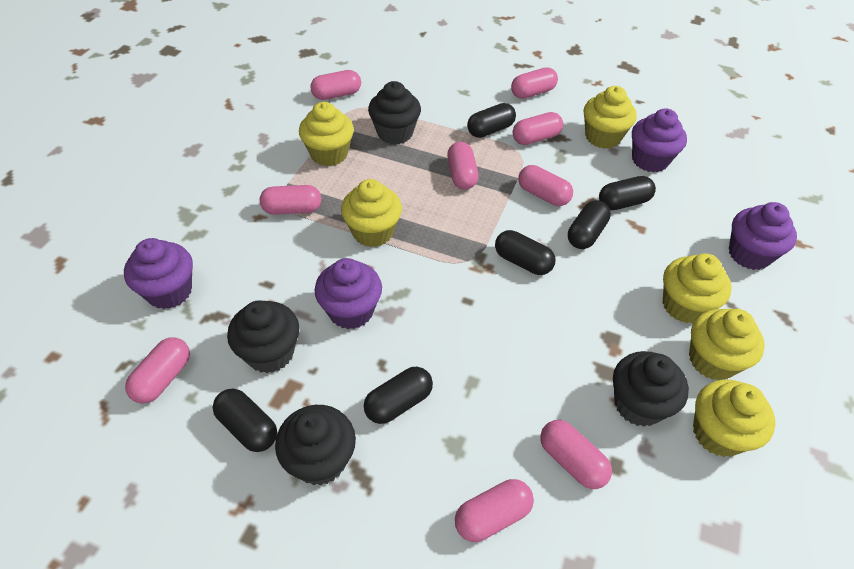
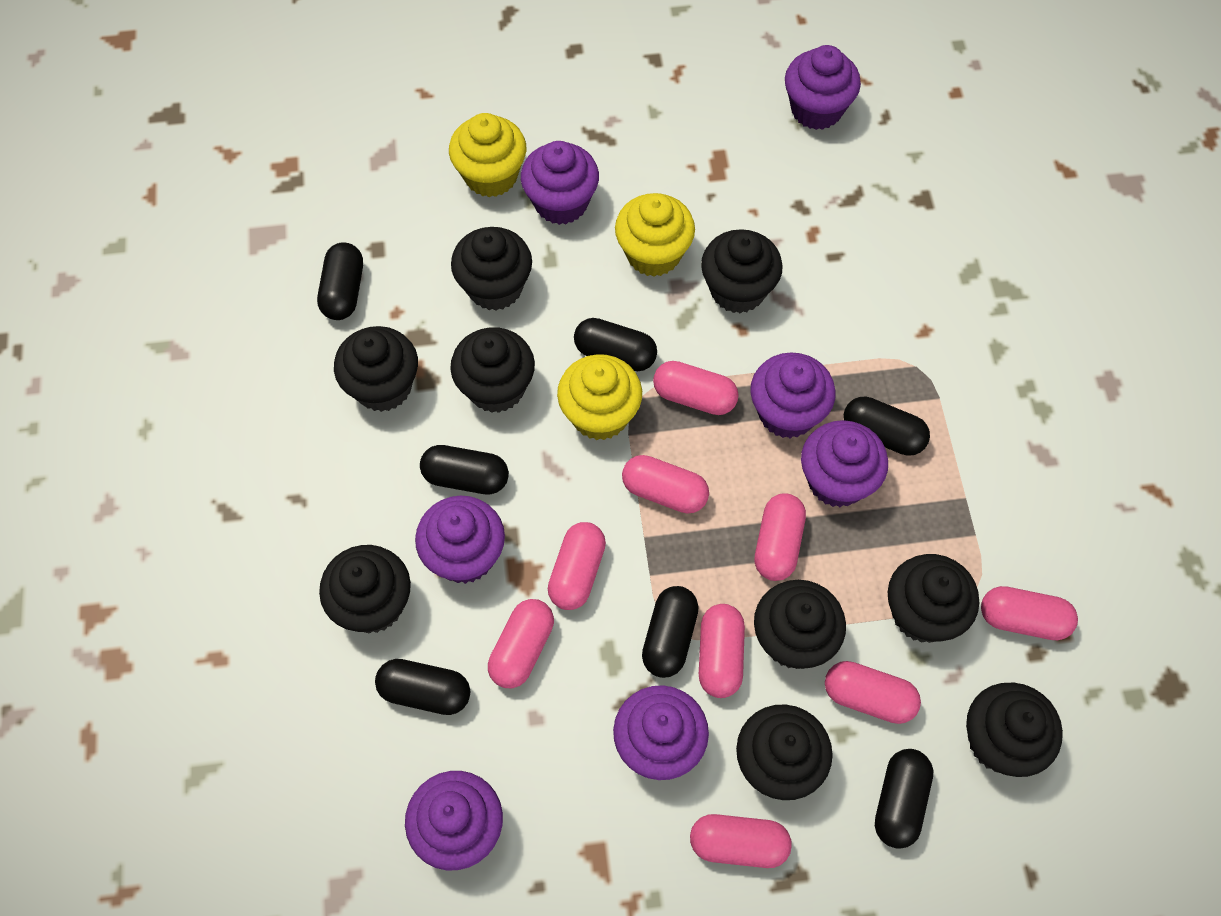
black capsule: 6 -> 7
black cupcake: 4 -> 9
purple cupcake: 4 -> 7
yellow cupcake: 6 -> 3

